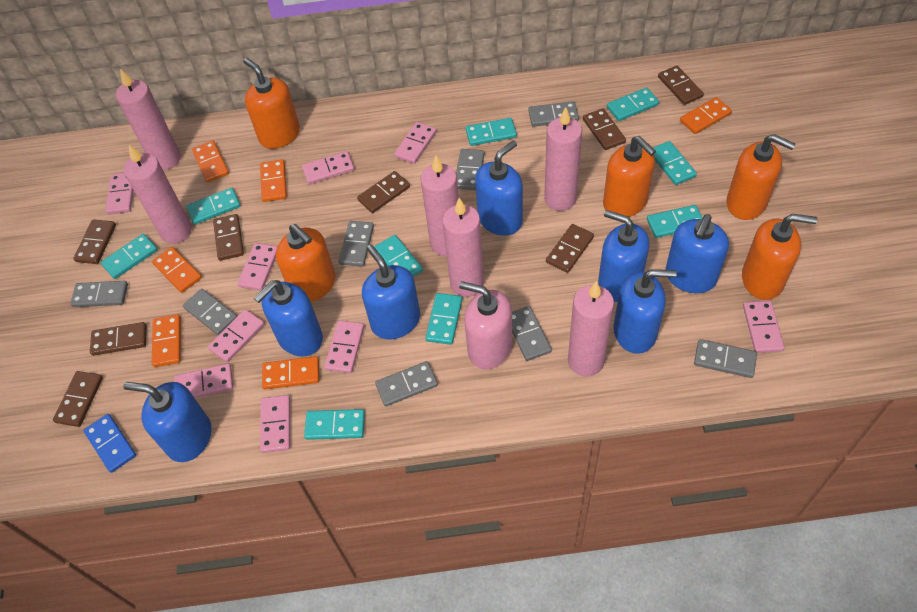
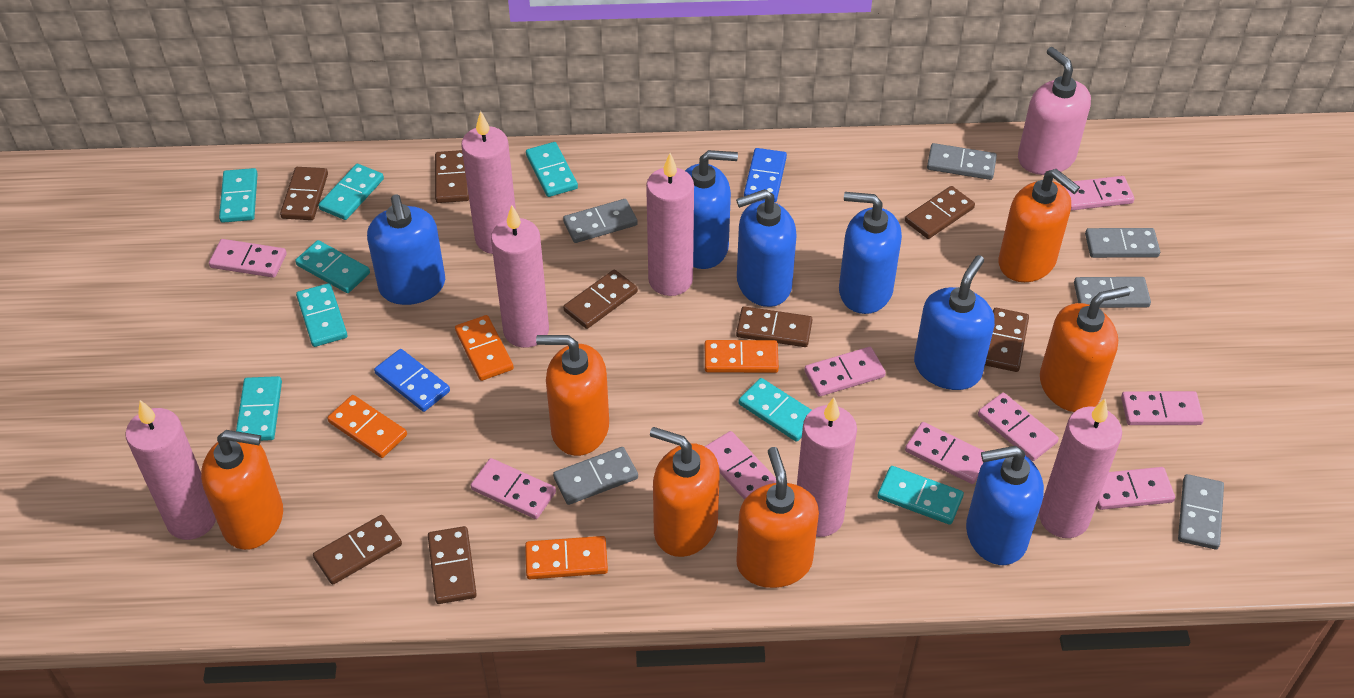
blue domino: 1 -> 2
blue soap dispenser: 7 -> 6
grey domino: 8 -> 6
orange domino: 6 -> 4
orange soap dispenser: 5 -> 6
turquoise domino: 9 -> 8

